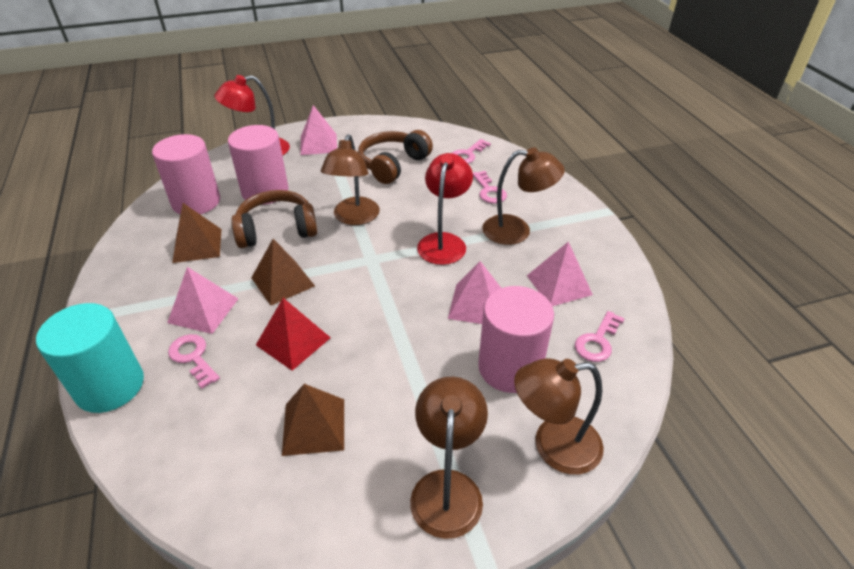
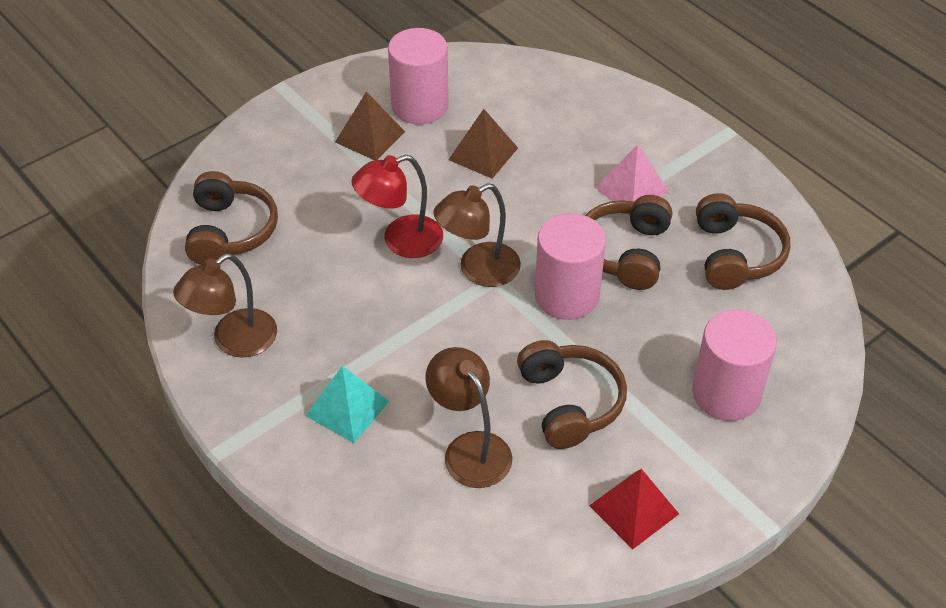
brown headphones: 2 -> 4
brown lamp: 4 -> 3
brown pyramid: 3 -> 2
pink key: 4 -> 0
pink pyramid: 4 -> 1
red lamp: 2 -> 1
turquoise cylinder: 1 -> 0
turquoise pyramid: 0 -> 1

